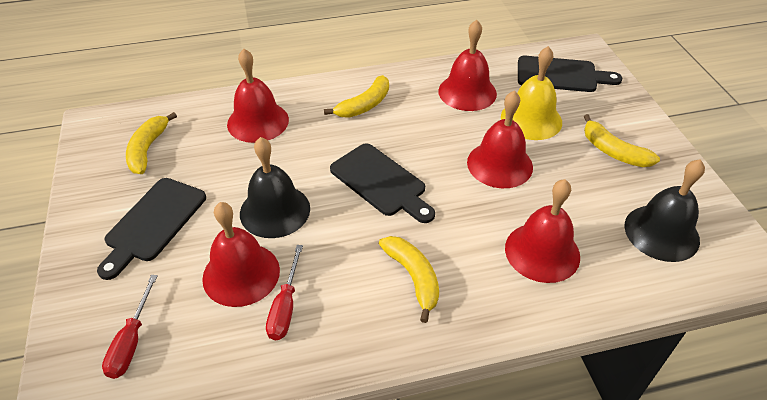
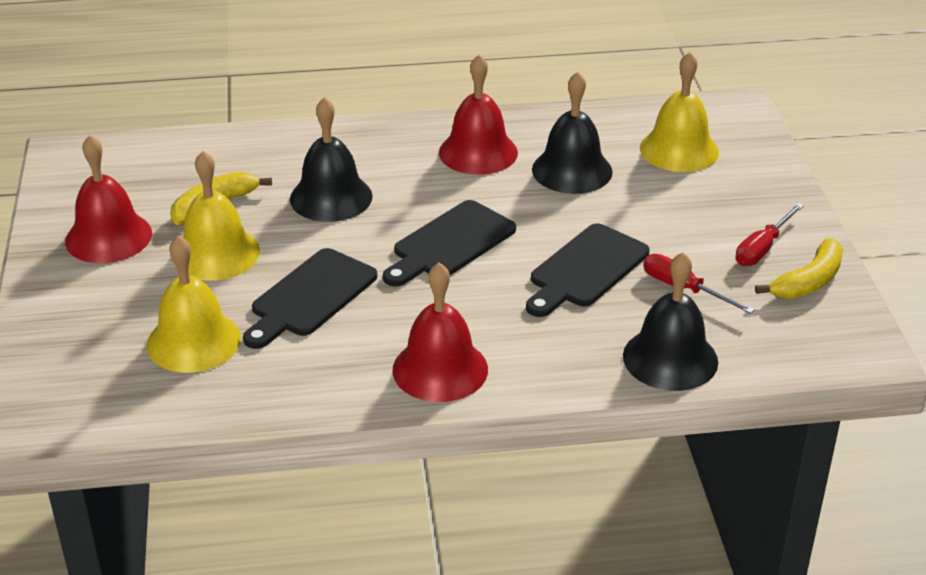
black bell: 2 -> 3
red bell: 5 -> 3
yellow banana: 4 -> 2
yellow bell: 1 -> 3

